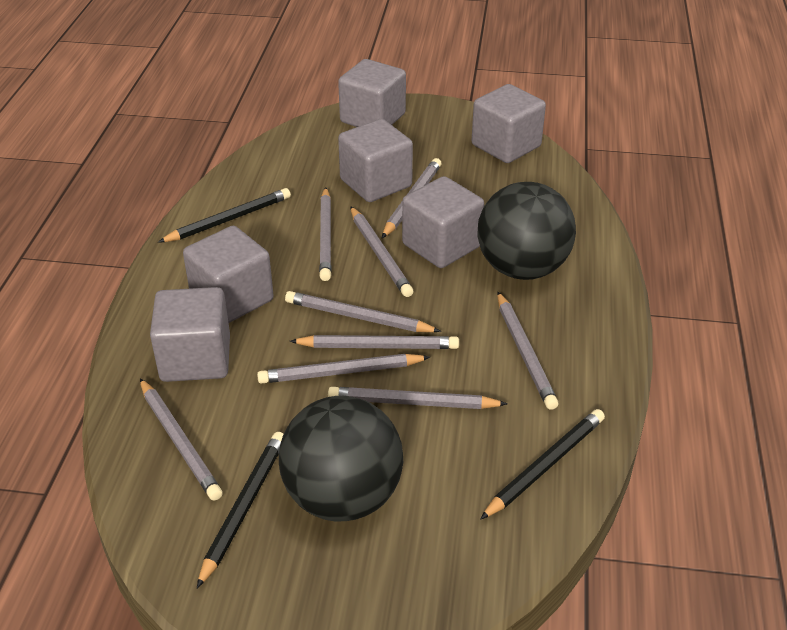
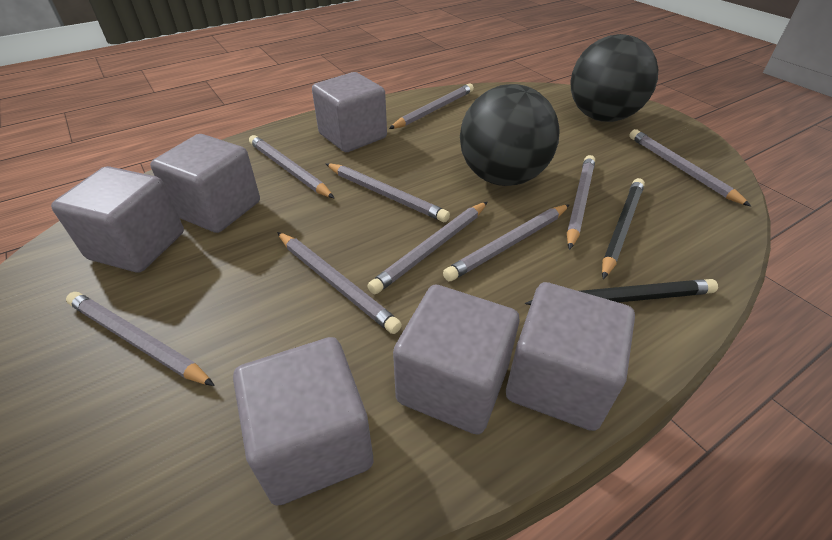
black pencil: 3 -> 2

